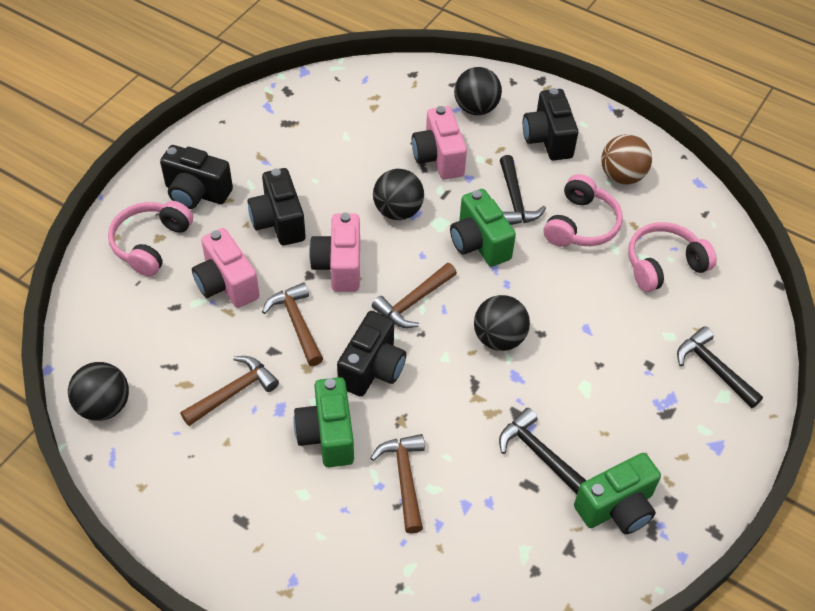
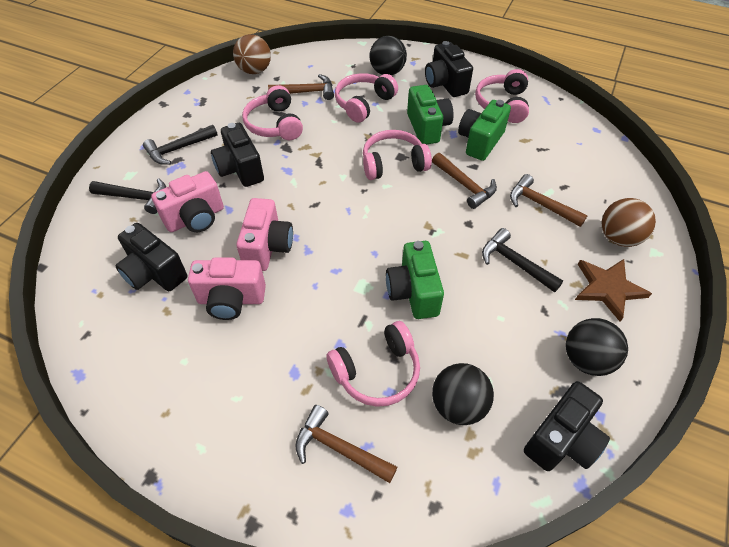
black ball: 4 -> 3
brown ball: 1 -> 2
brown star: 0 -> 1
pink headphones: 3 -> 5

